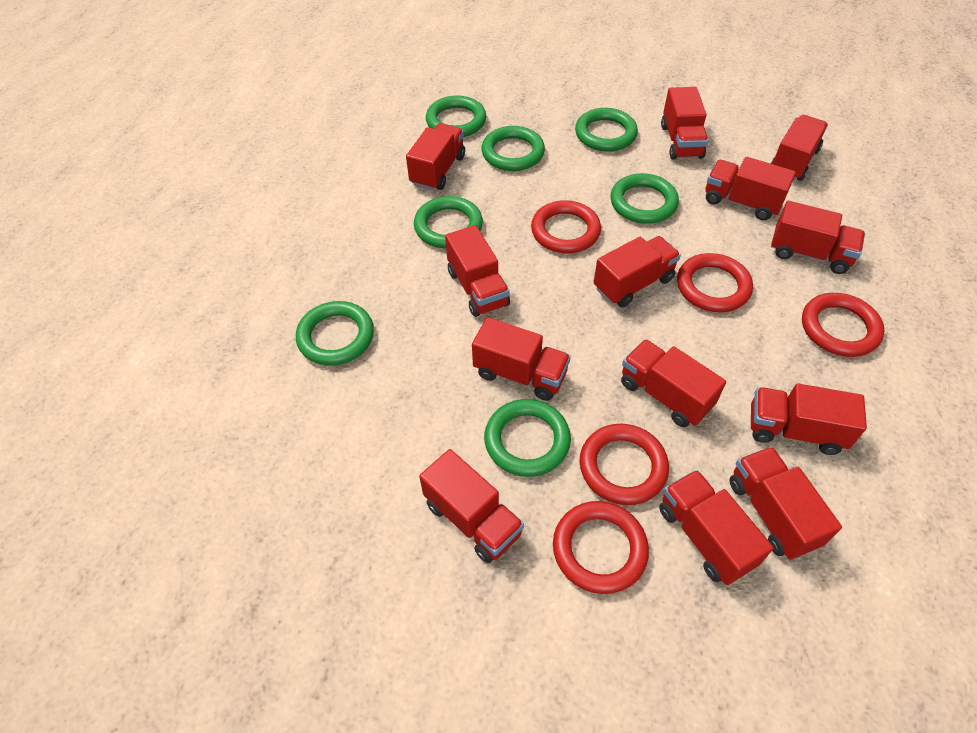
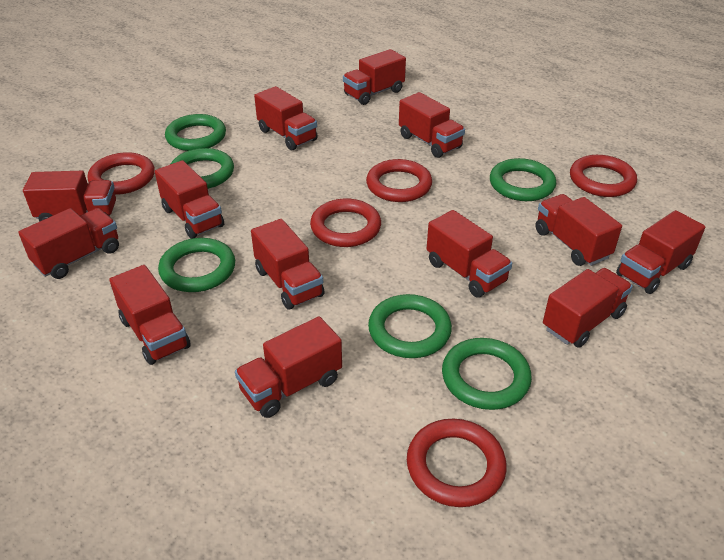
green ring: 7 -> 6

